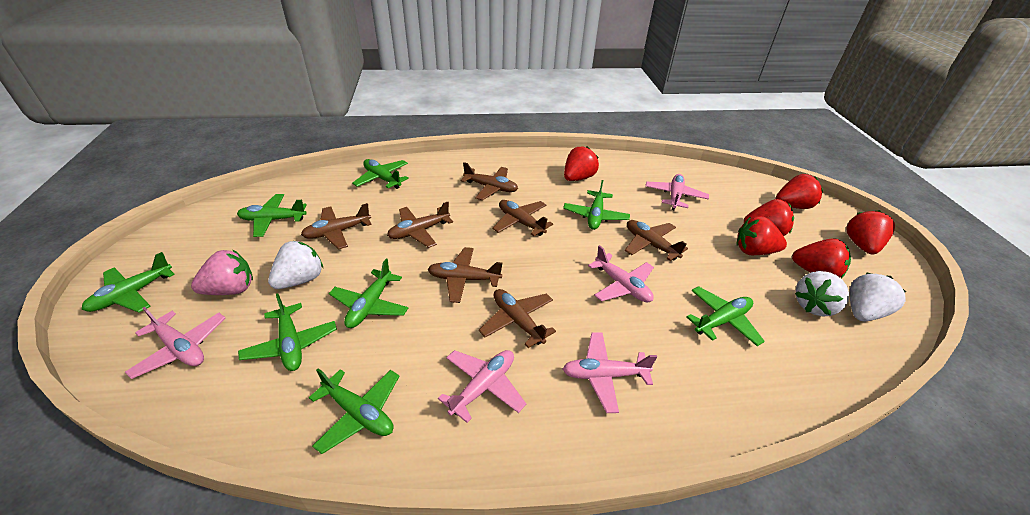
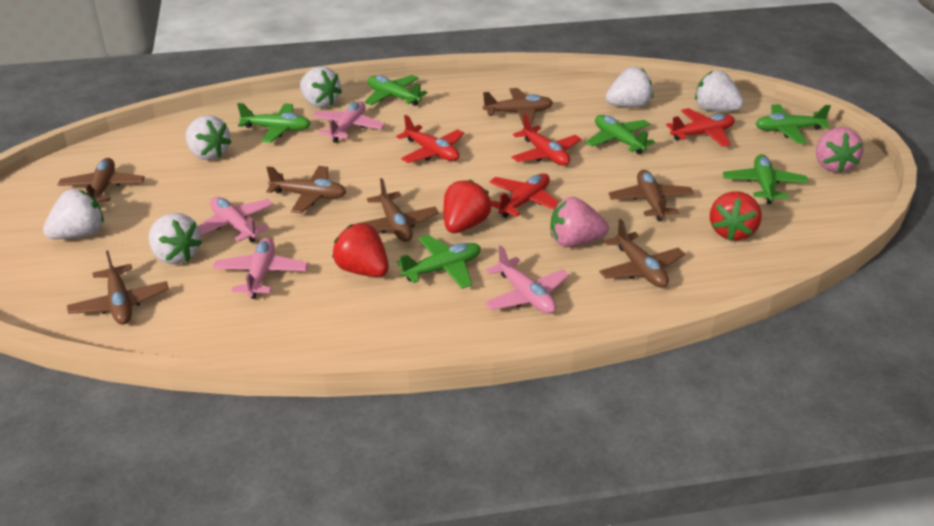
green plane: 8 -> 6
pink plane: 5 -> 4
pink strawberry: 1 -> 2
red plane: 0 -> 4
red strawberry: 6 -> 3
white strawberry: 3 -> 6

